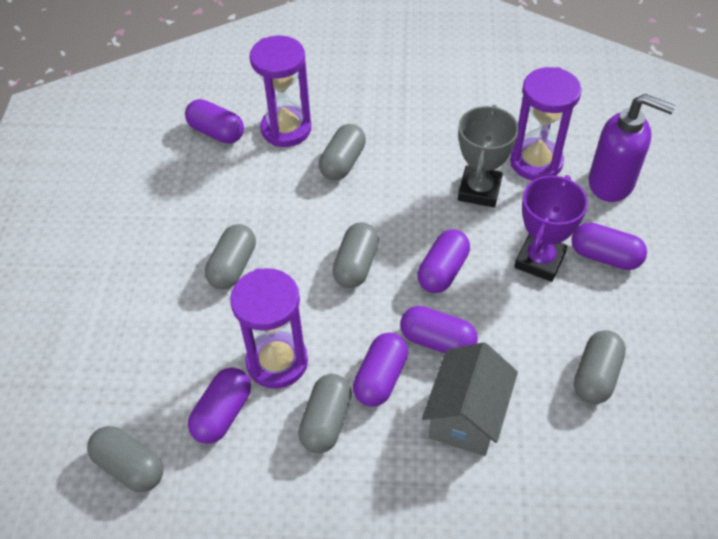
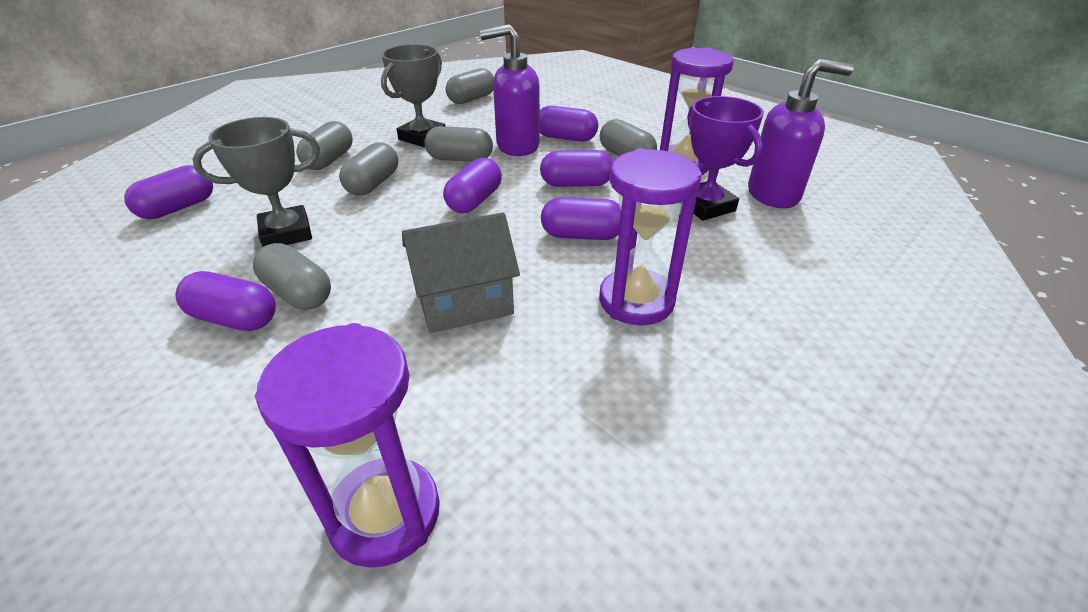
grey trophy: 1 -> 2
purple soap dispenser: 1 -> 2

